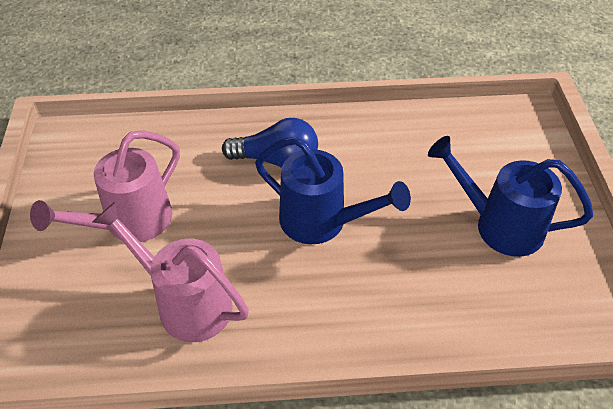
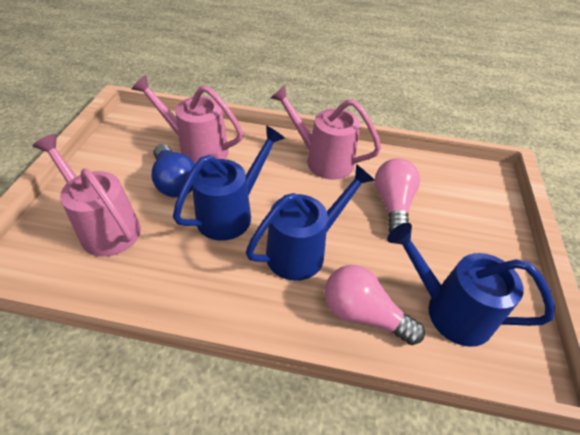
blue watering can: 2 -> 3
pink light bulb: 0 -> 2
pink watering can: 2 -> 3

